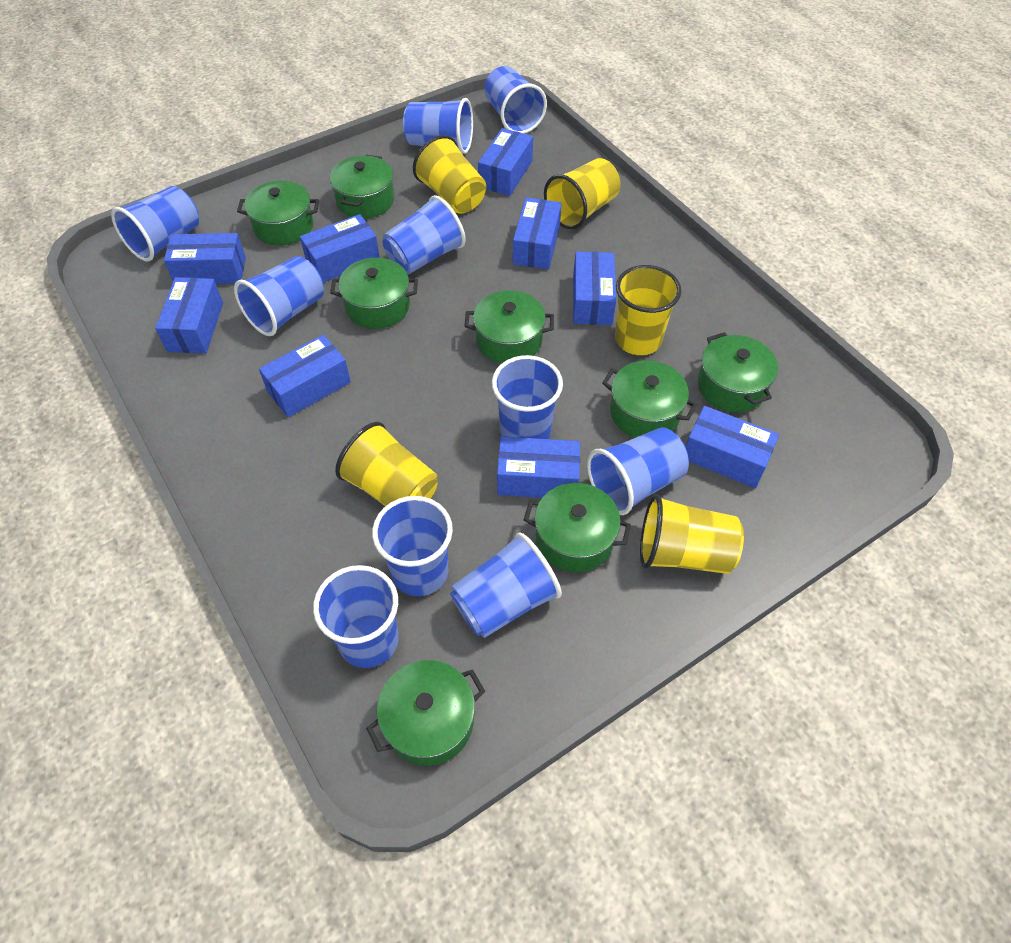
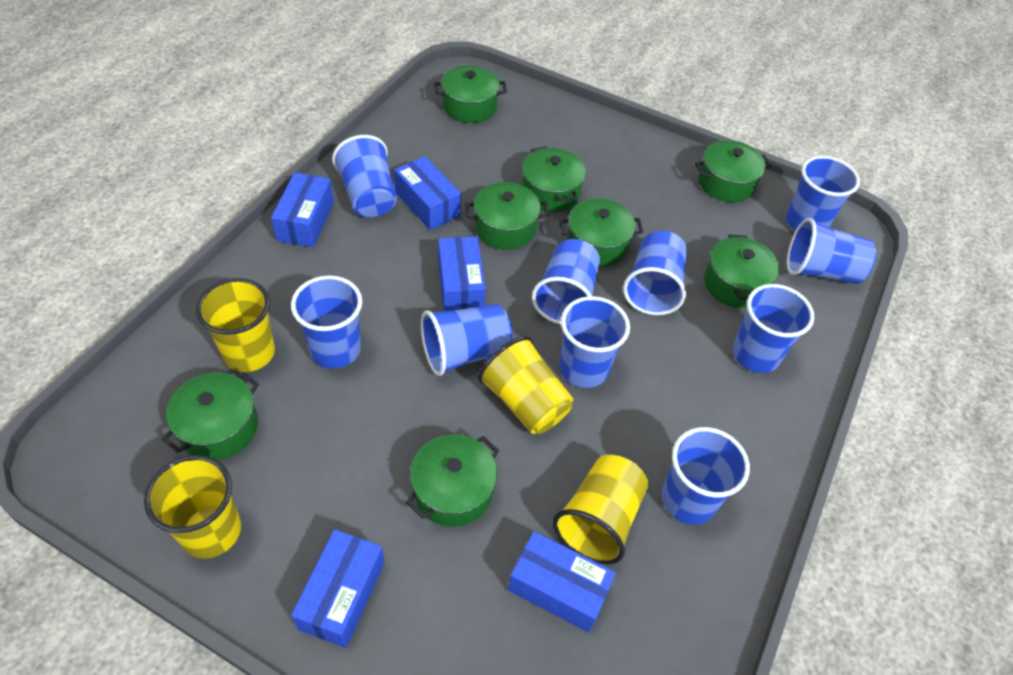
blue box: 9 -> 5
yellow cup: 5 -> 4

